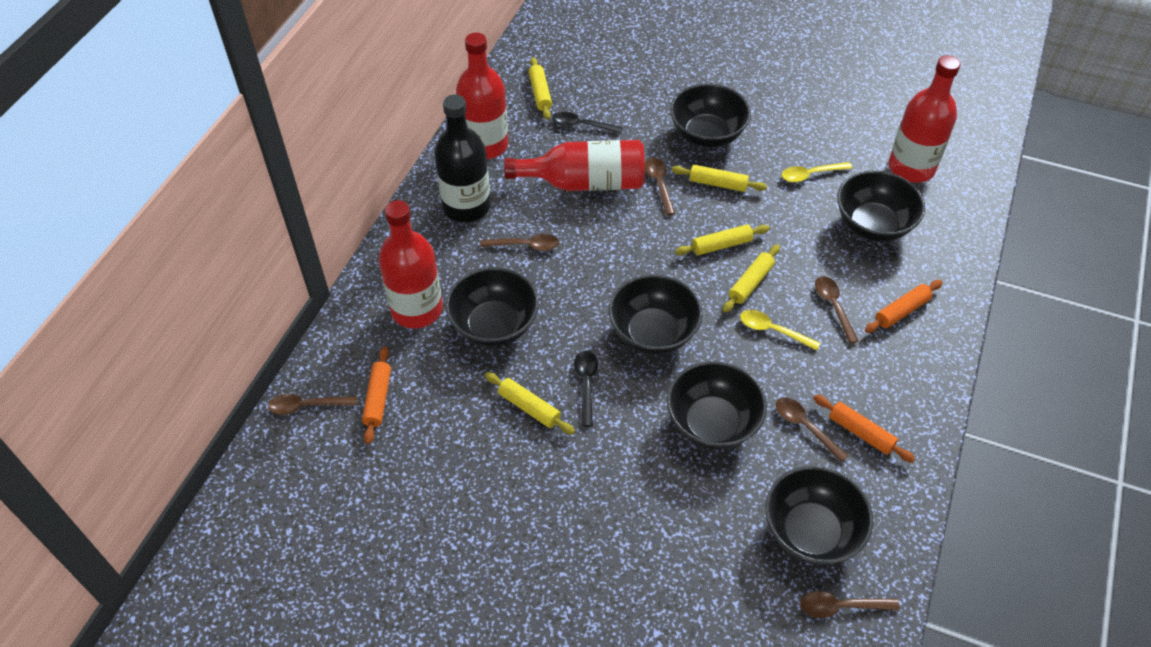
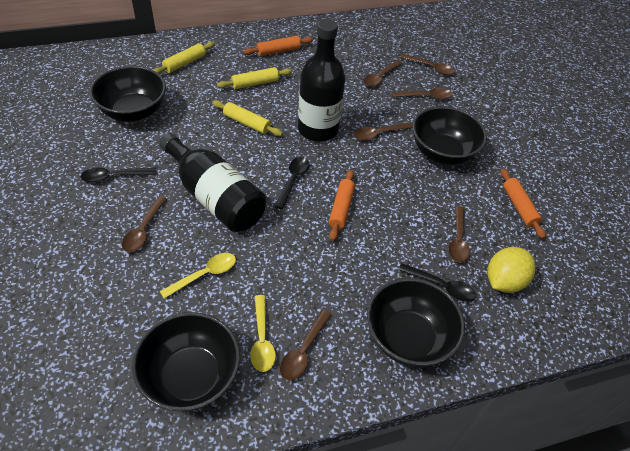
black bottle: 1 -> 2
black bowl: 6 -> 4
black spoon: 2 -> 3
brown spoon: 6 -> 7
red bottle: 4 -> 0
yellow lemon: 0 -> 1
yellow rolling pin: 5 -> 3

